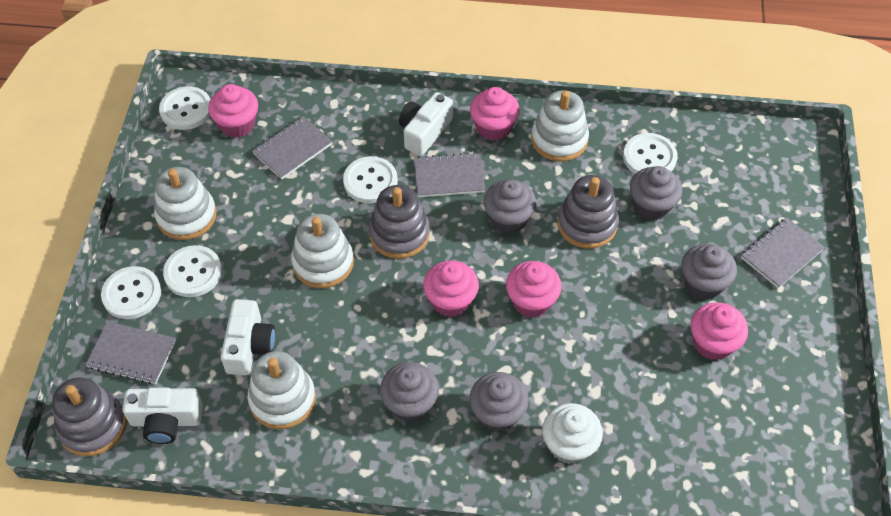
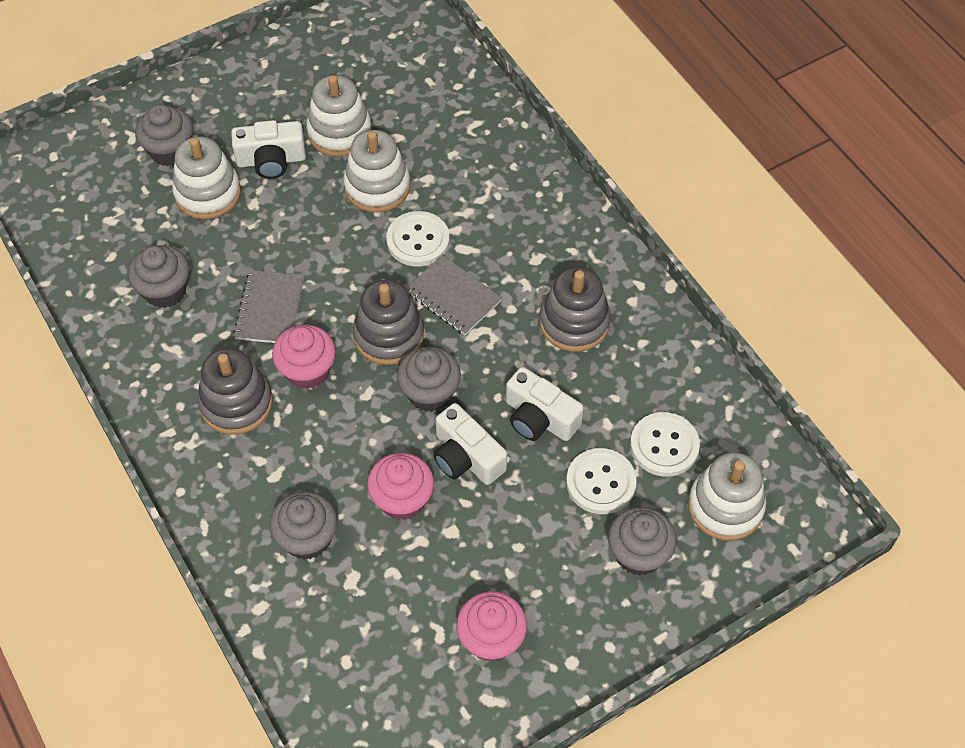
grey notebook: 4 -> 2
pink cupcake: 5 -> 3
white button: 5 -> 3
white cupcake: 1 -> 0

